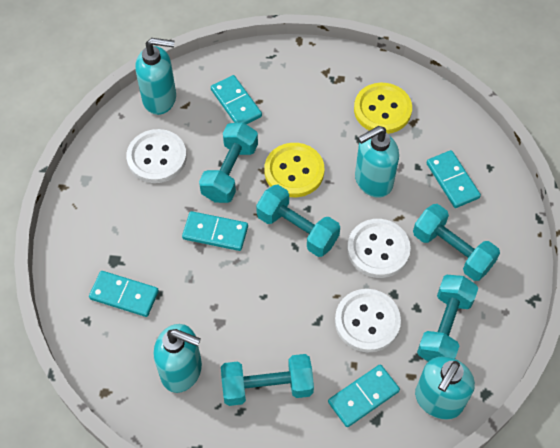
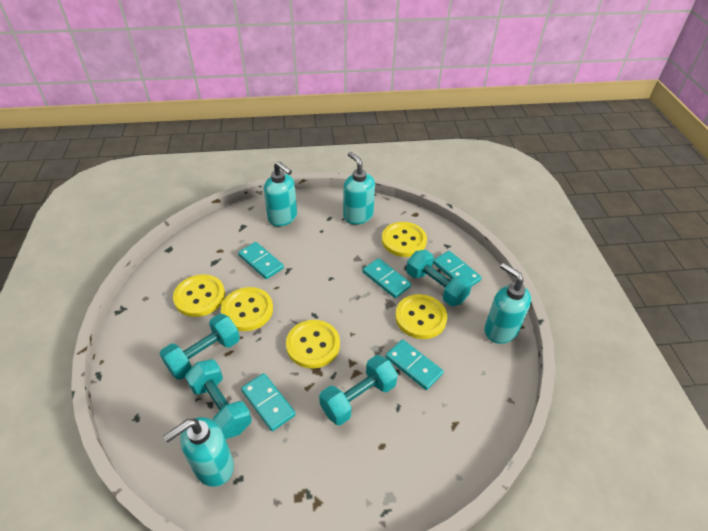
turquoise dumbbell: 5 -> 4
white button: 3 -> 0
yellow button: 2 -> 5

